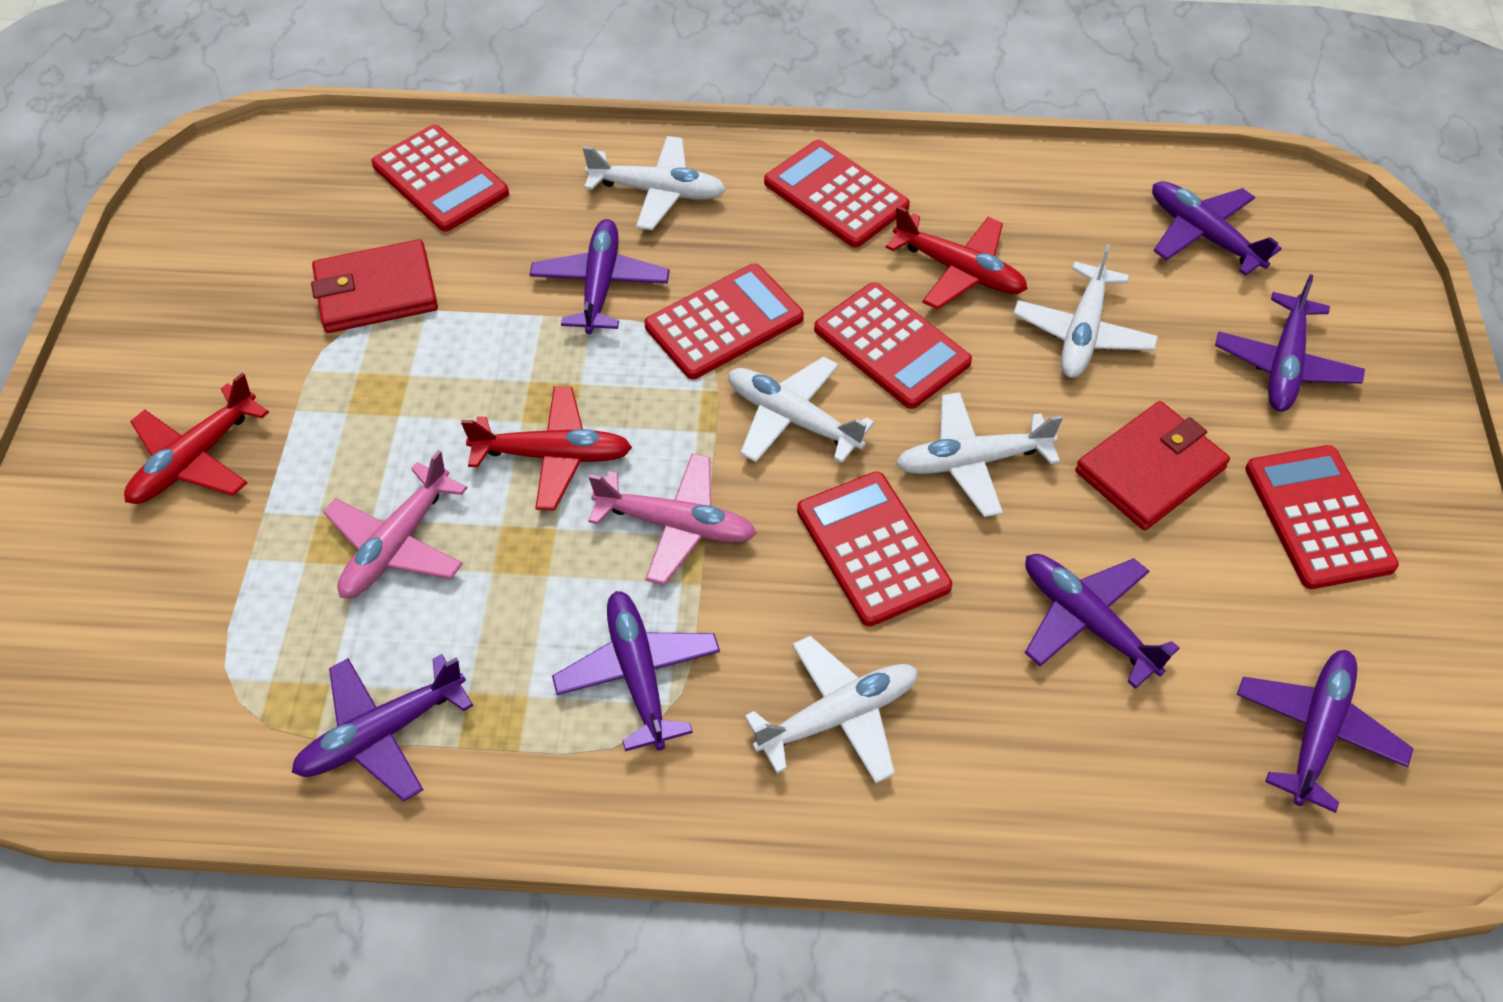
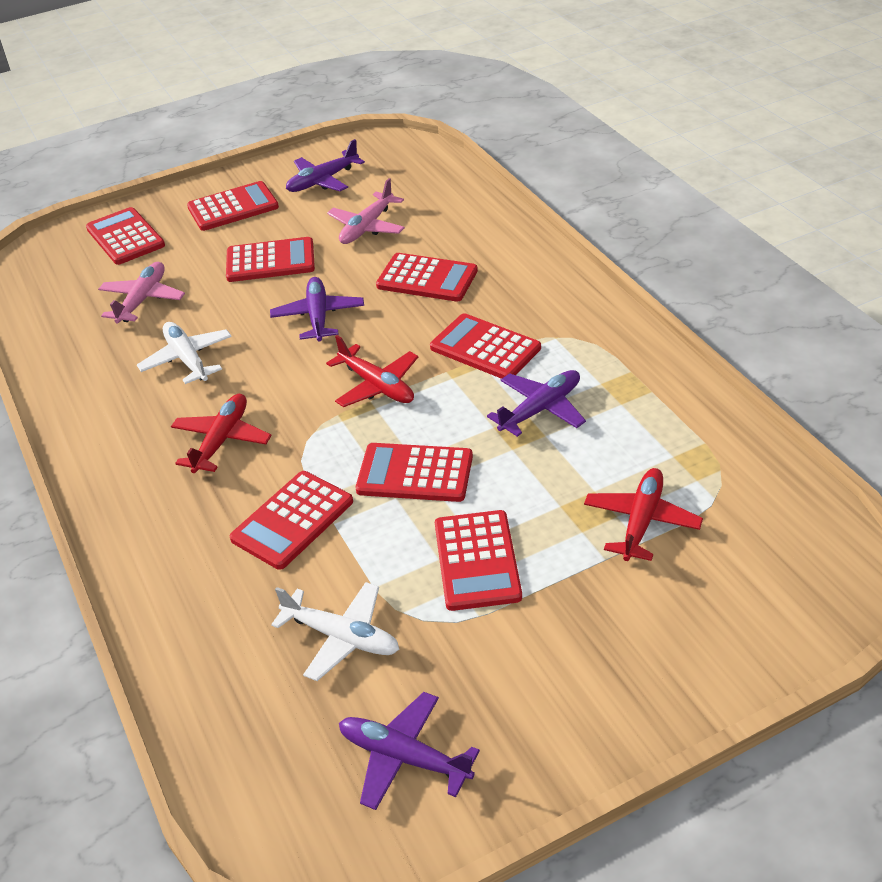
purple plane: 7 -> 4
red calculator: 6 -> 8
red wallet: 2 -> 0
white plane: 5 -> 2

